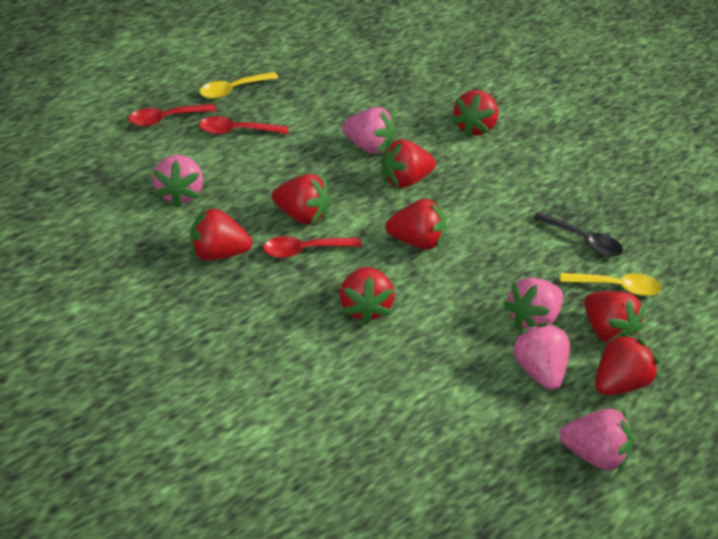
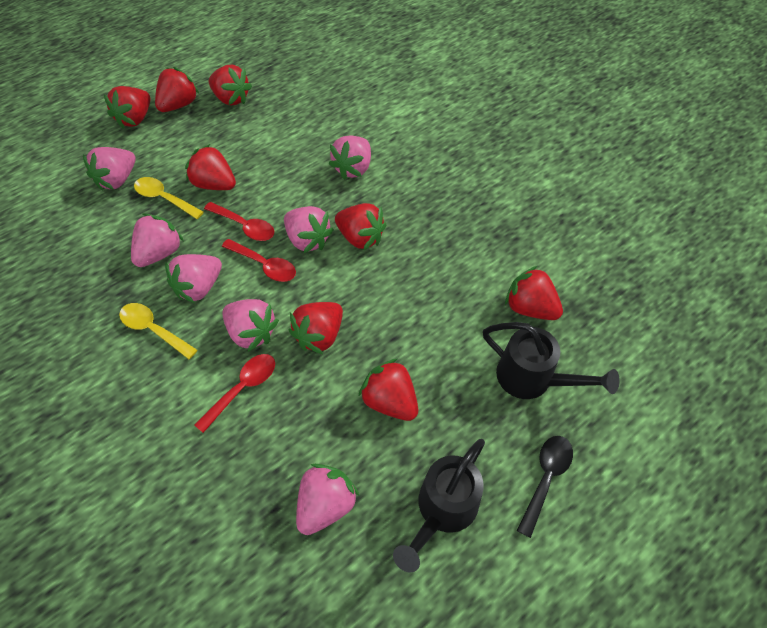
black watering can: 0 -> 2
pink strawberry: 5 -> 7

